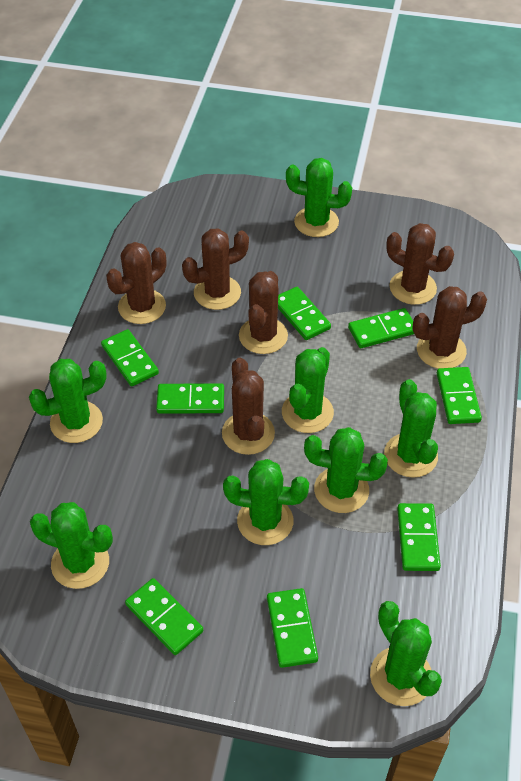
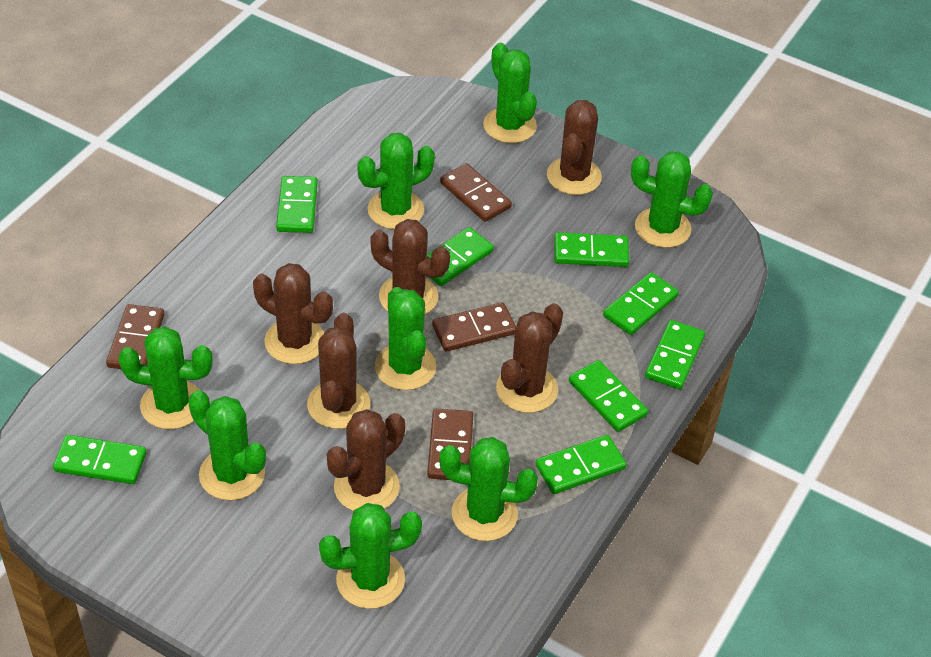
brown domino: 0 -> 4

